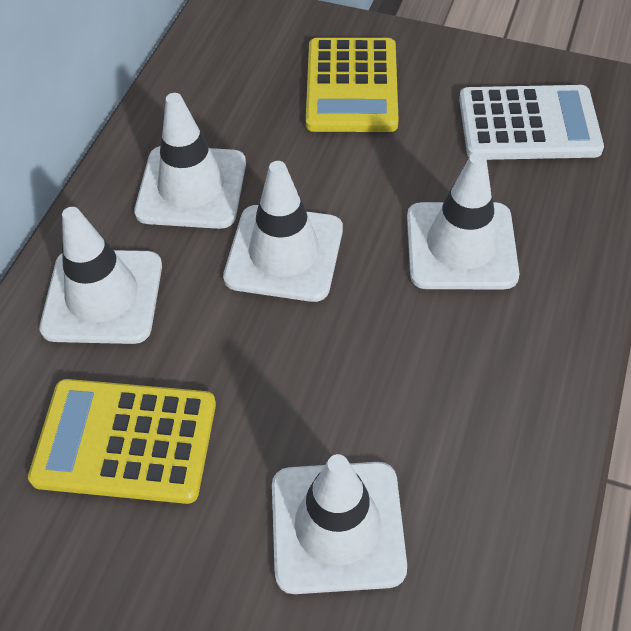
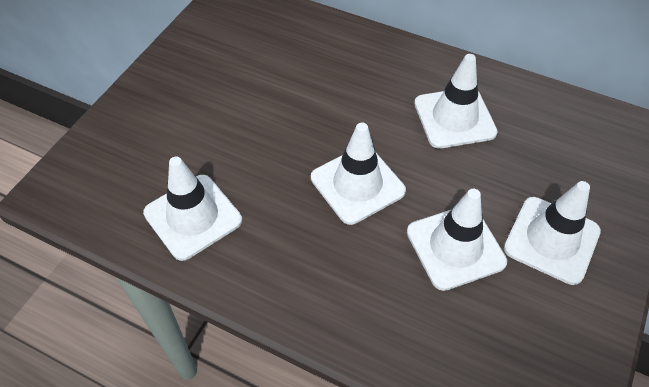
white calculator: 1 -> 0
yellow calculator: 2 -> 0

